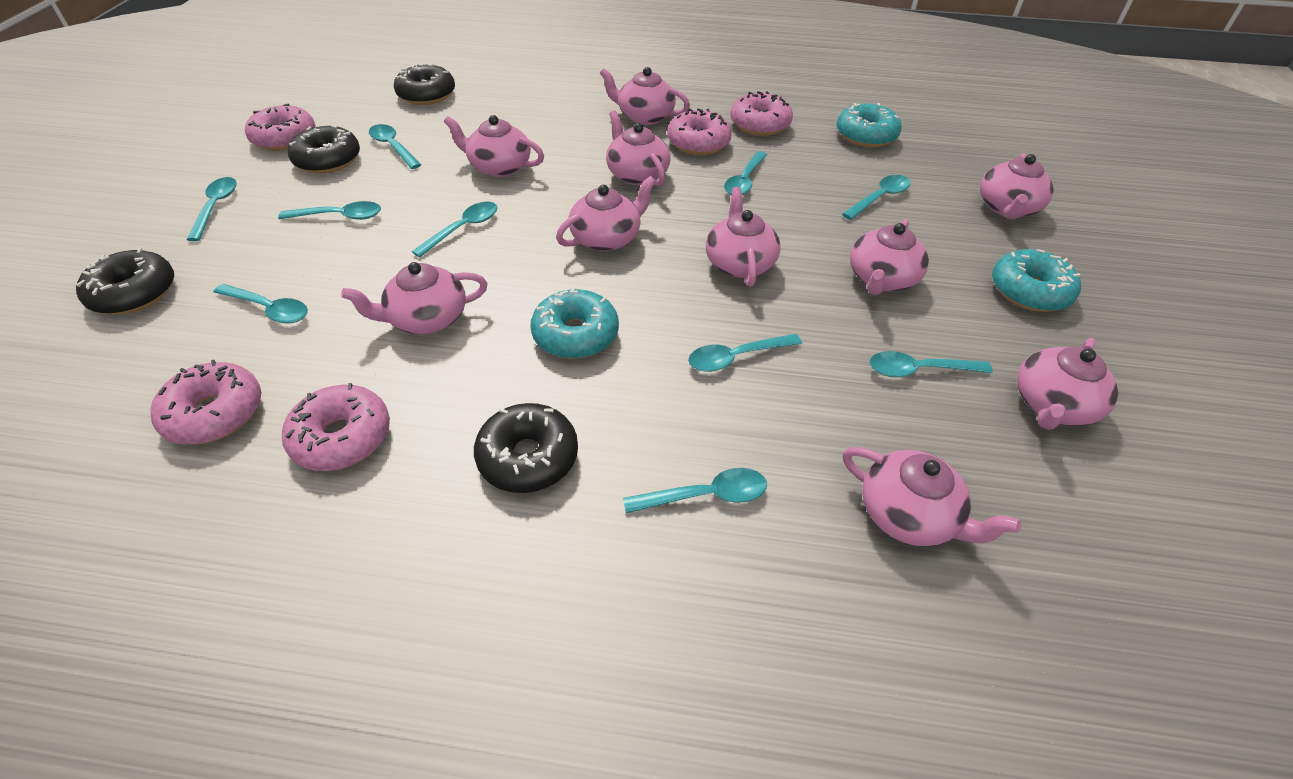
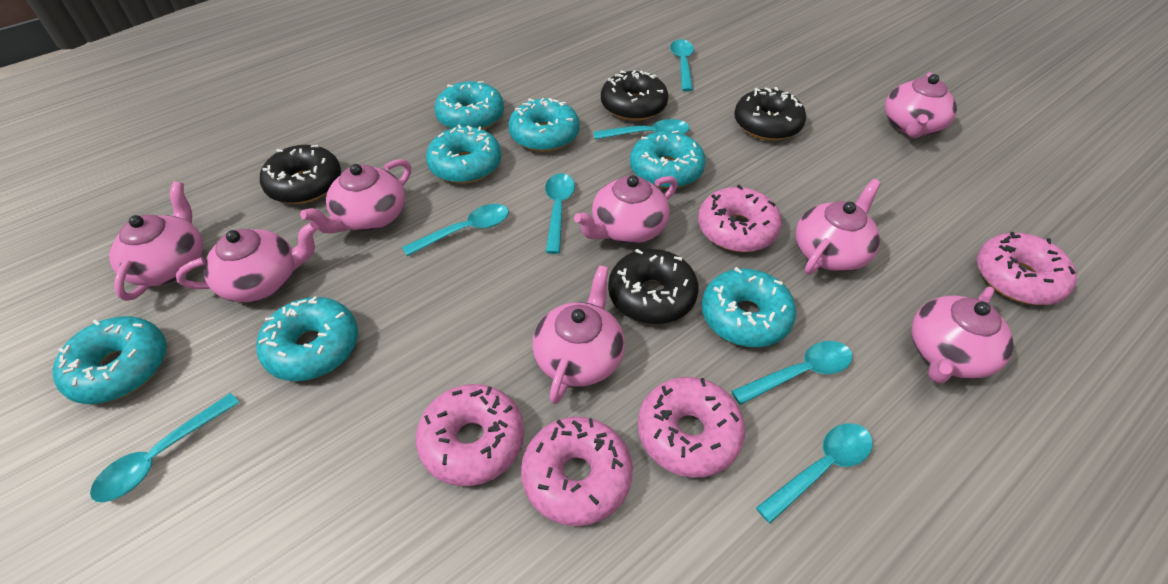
pink teapot: 10 -> 8
turquoise donut: 3 -> 7
turquoise spoon: 10 -> 7

